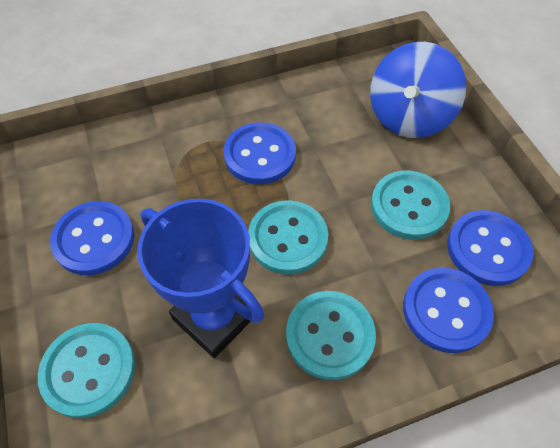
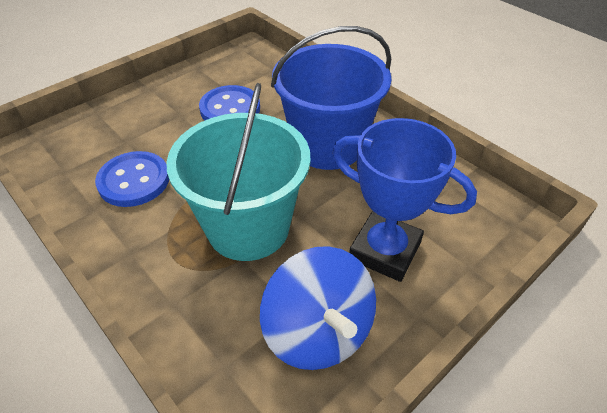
blue bucket: 0 -> 1
blue button: 4 -> 2
turquoise bucket: 0 -> 1
turquoise button: 4 -> 0

